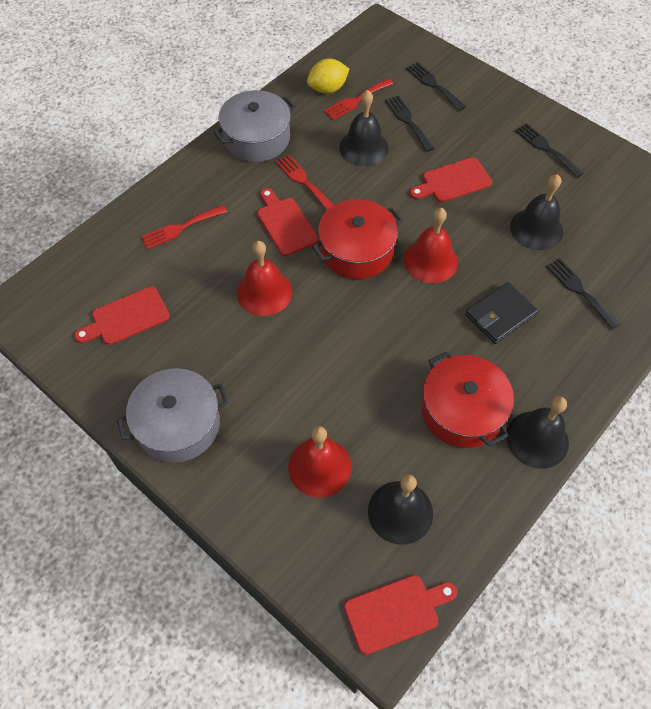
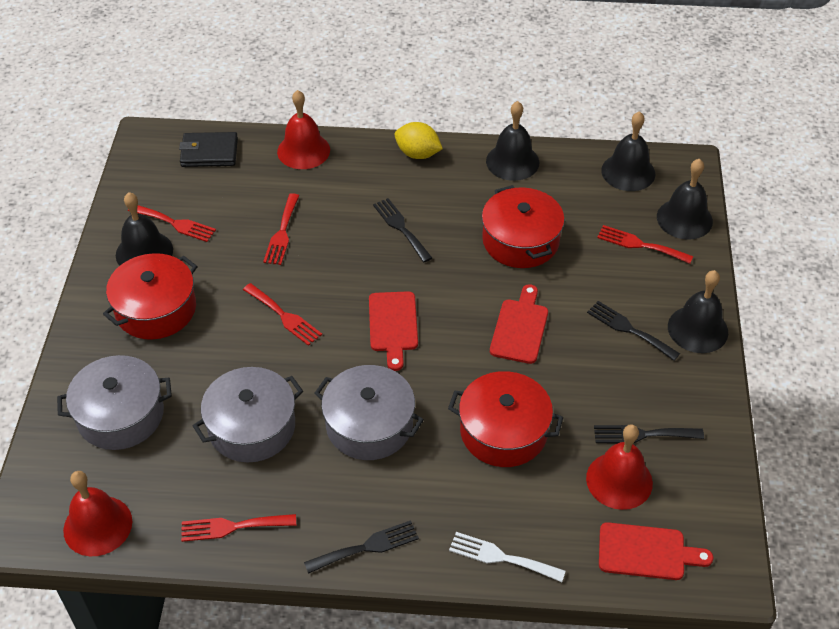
black bell: 4 -> 5
grey pot: 2 -> 3
red cutting board: 4 -> 3
red fork: 3 -> 5
red pot: 2 -> 3
white fork: 0 -> 1

